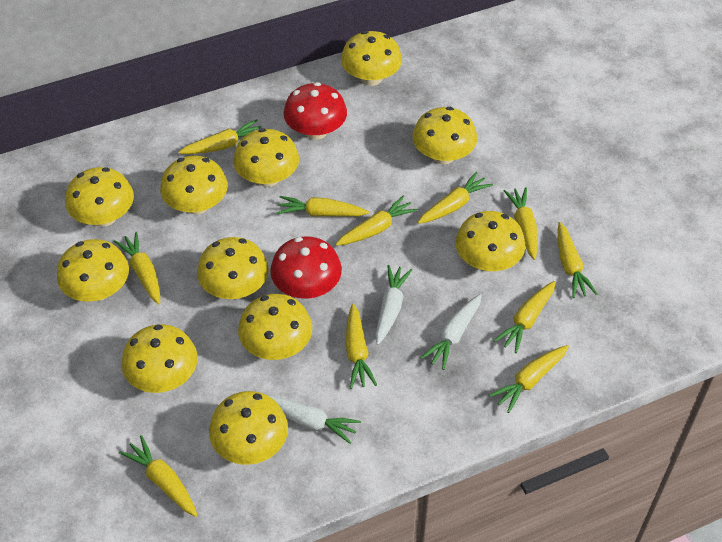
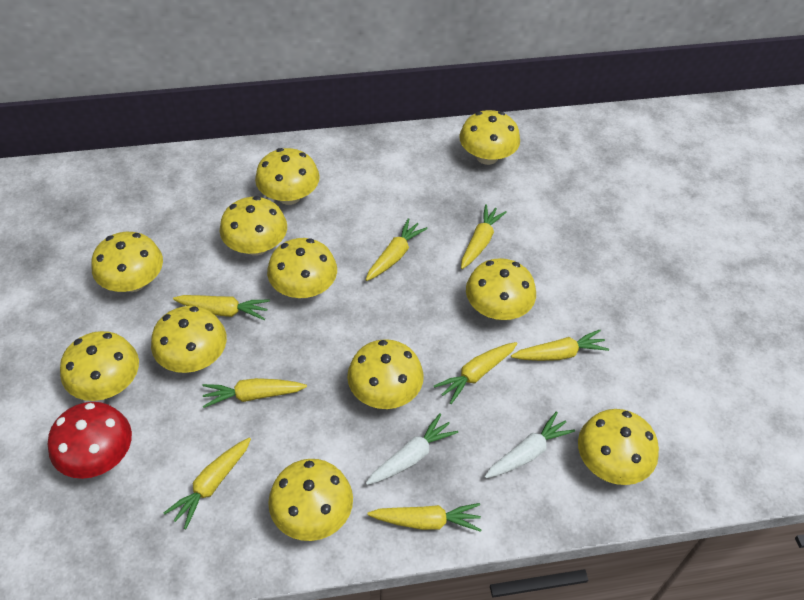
red mushroom: 2 -> 1
white carrot: 3 -> 2
yellow carrot: 11 -> 8

